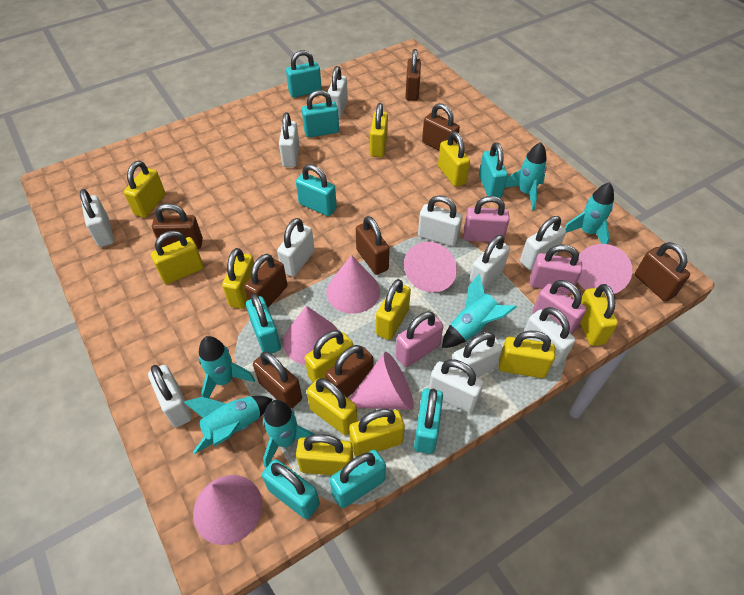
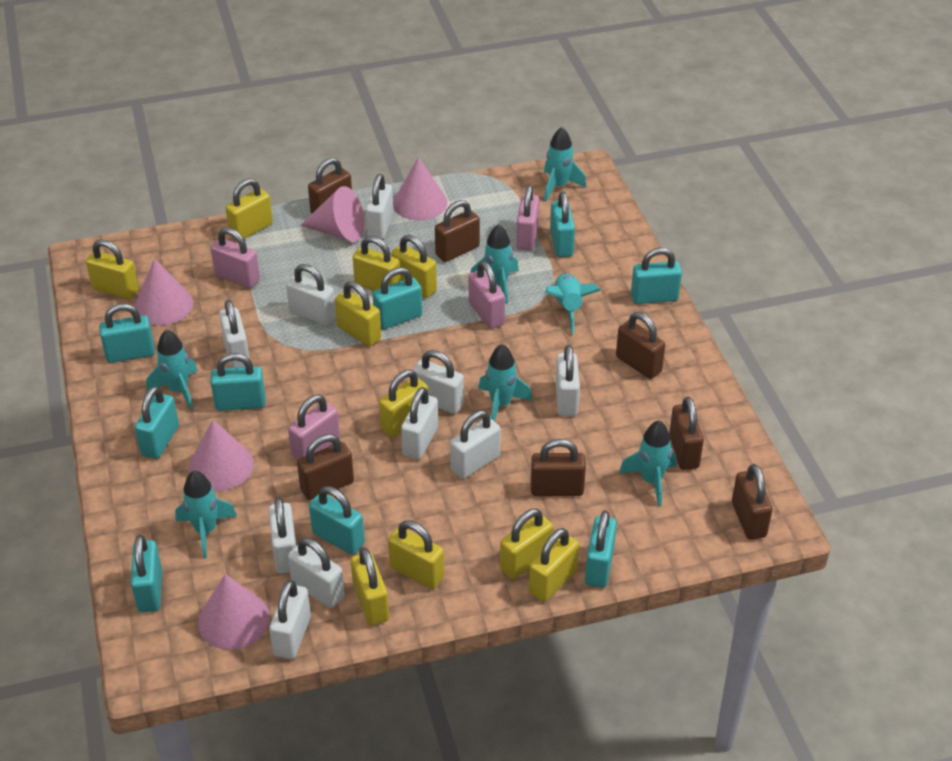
brown padlock: 8 -> 7
pink cone: 6 -> 5
turquoise padlock: 8 -> 9
turquoise rocket: 6 -> 7
white padlock: 11 -> 10
yellow padlock: 12 -> 10

